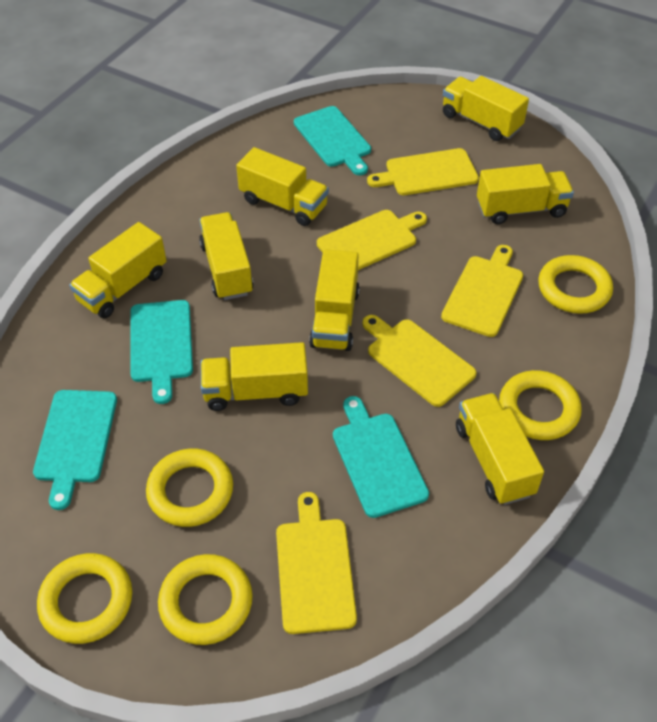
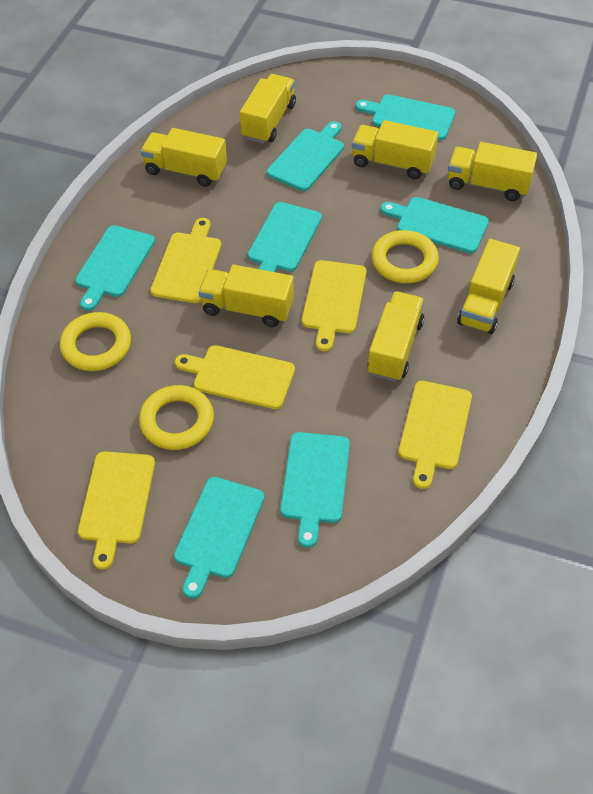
turquoise cutting board: 4 -> 7
yellow ring: 5 -> 3
yellow truck: 8 -> 7

